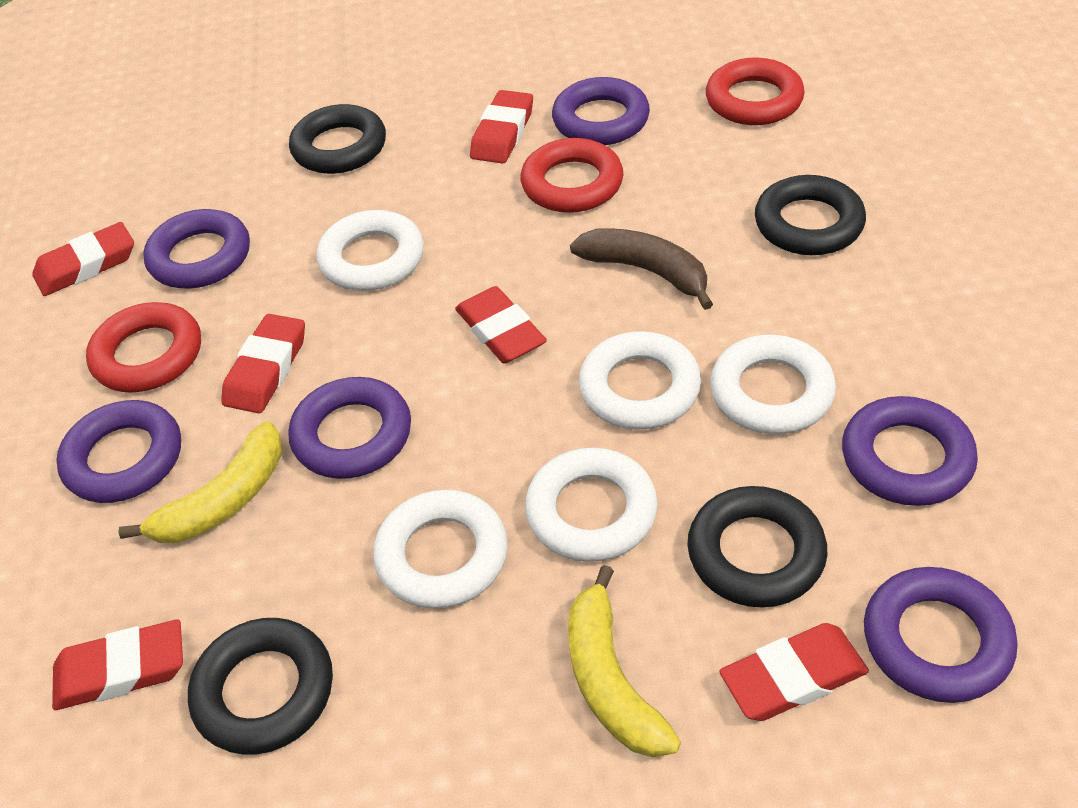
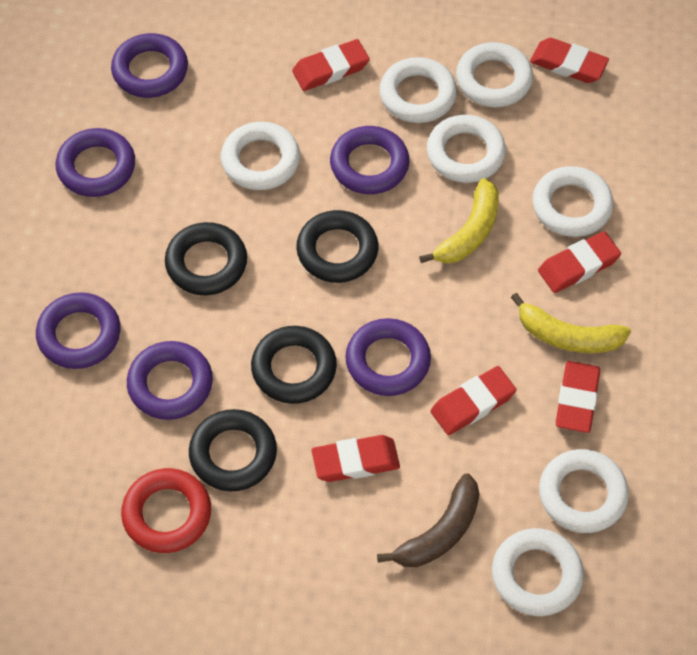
red ring: 3 -> 1
white ring: 5 -> 7

